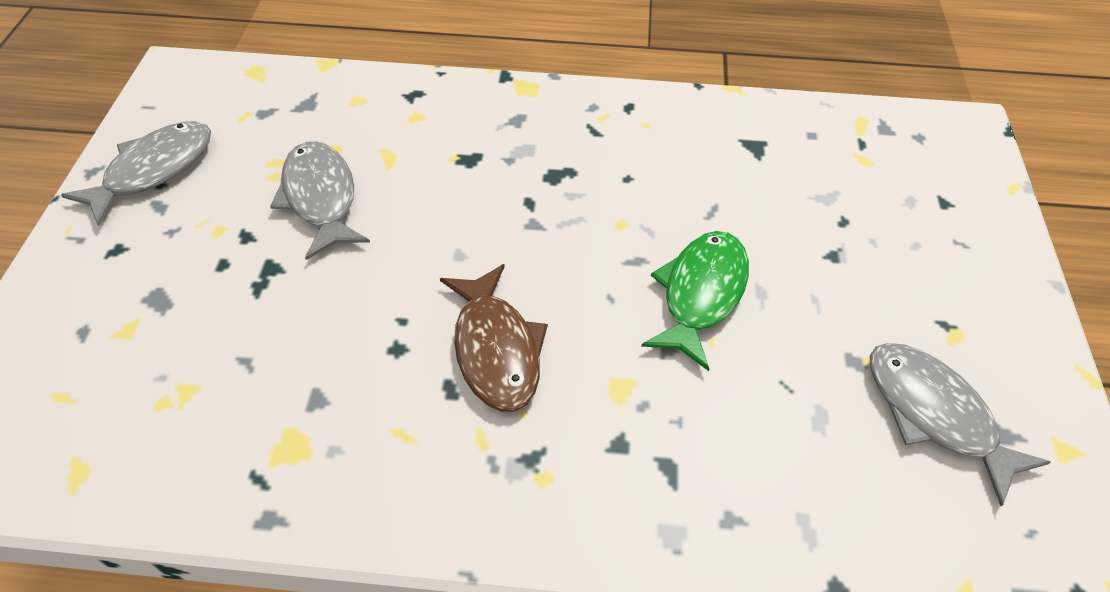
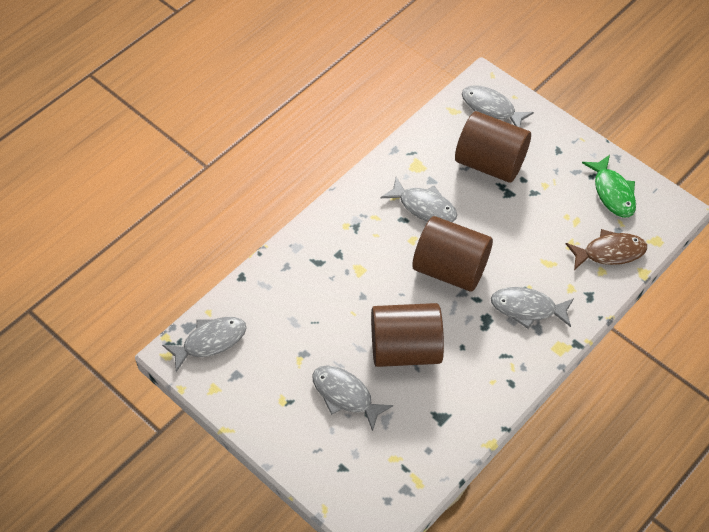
brown cylinder: 0 -> 3
grey fish: 3 -> 5

